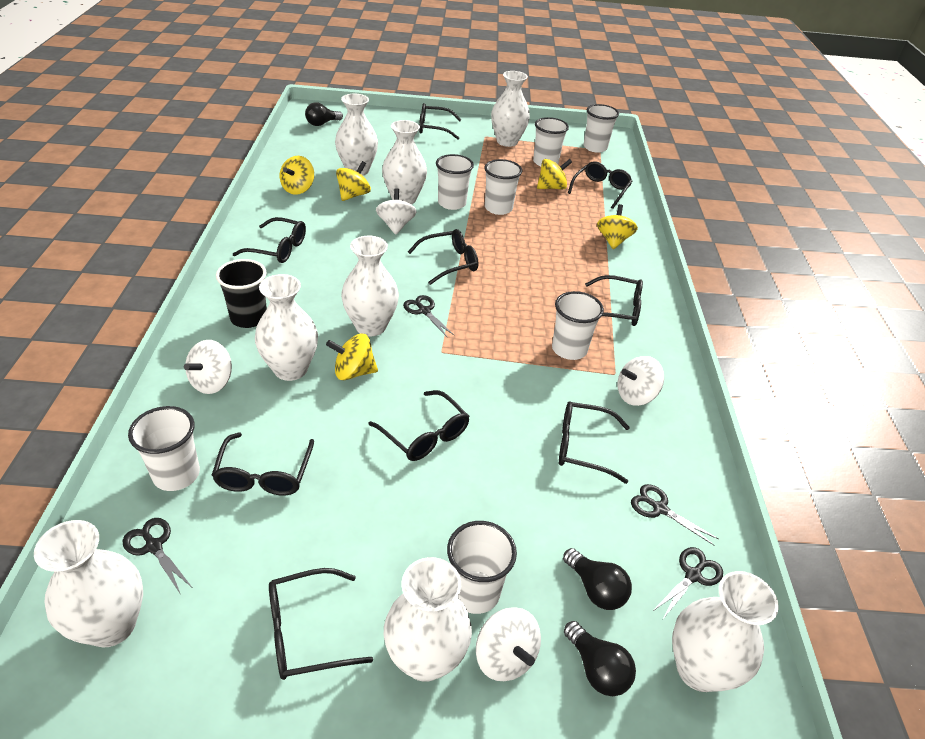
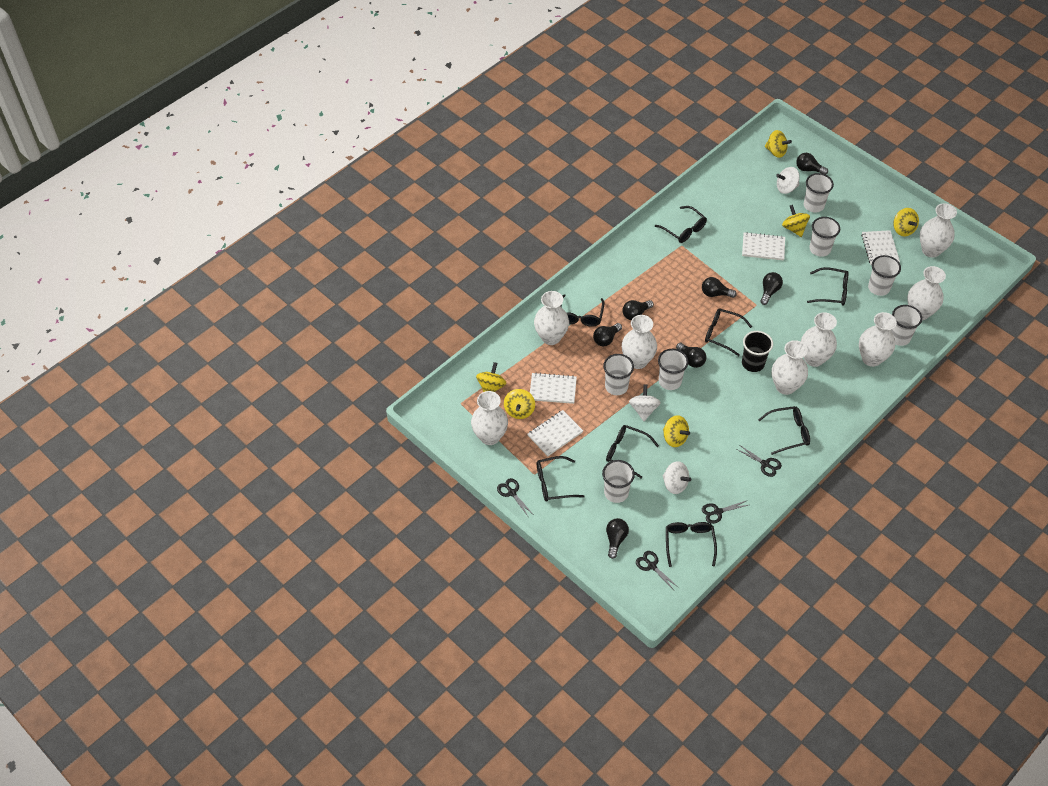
black glasses: 9 -> 8
black light bulb: 3 -> 7
white notebook: 0 -> 4
white spinning top: 4 -> 3
yellow spinning top: 5 -> 6

